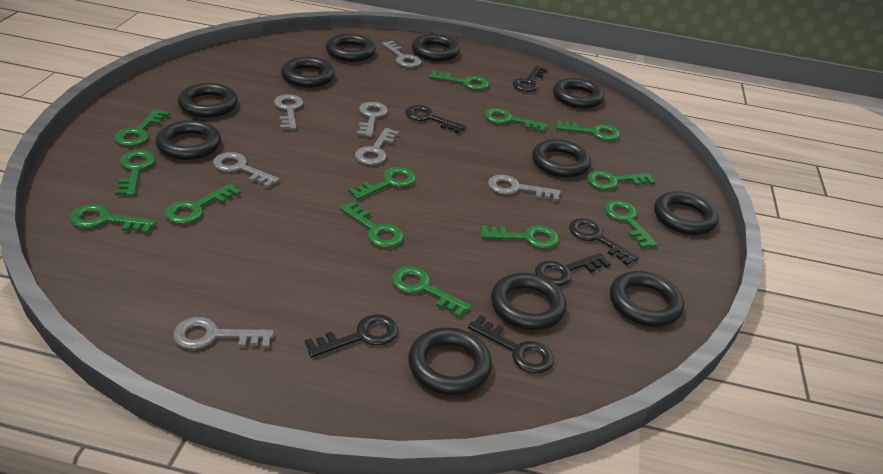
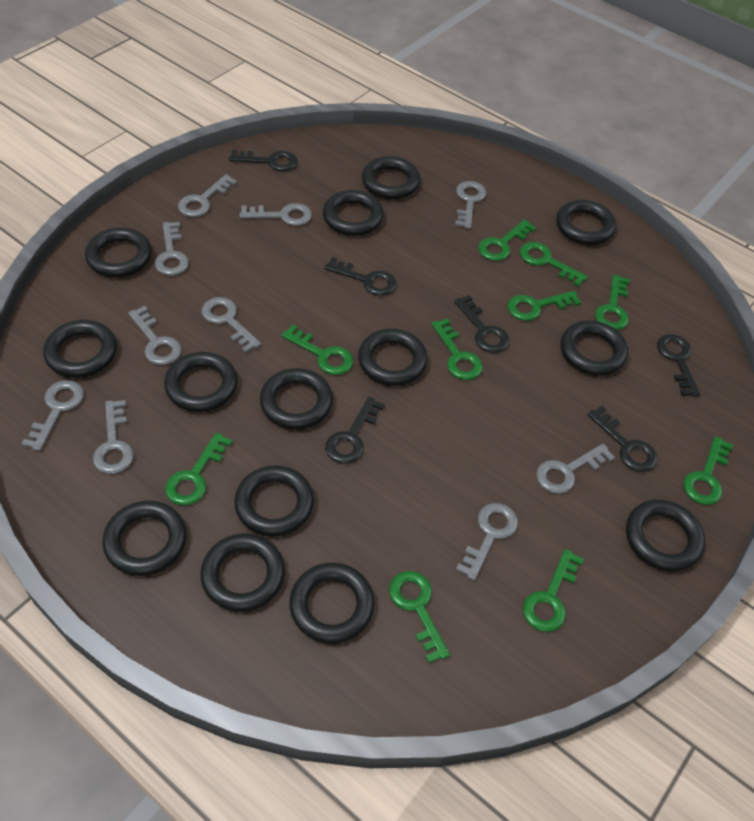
black ring: 11 -> 14
green key: 13 -> 10
grey key: 7 -> 10

